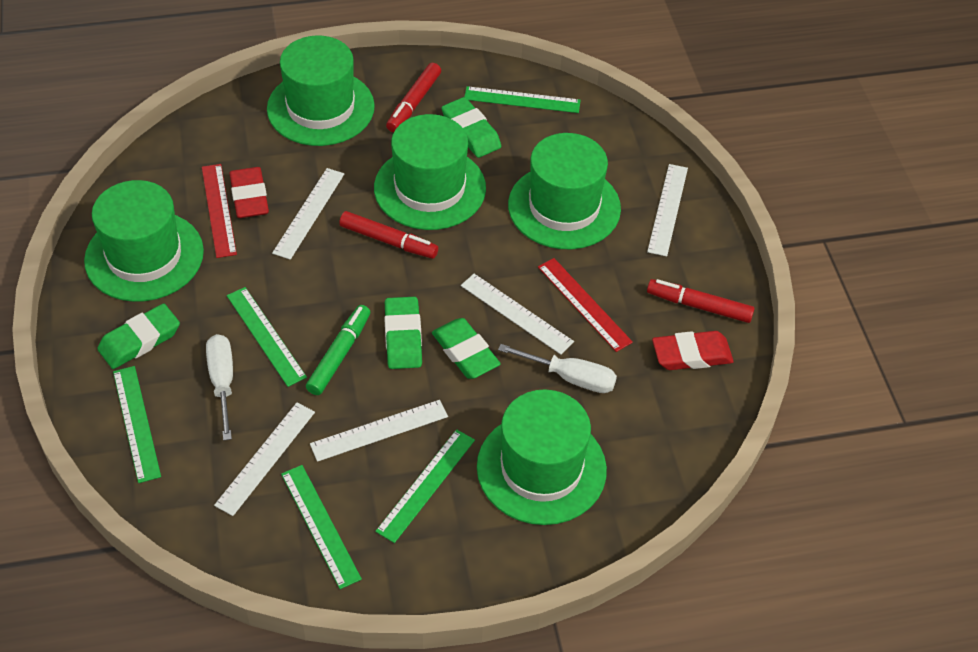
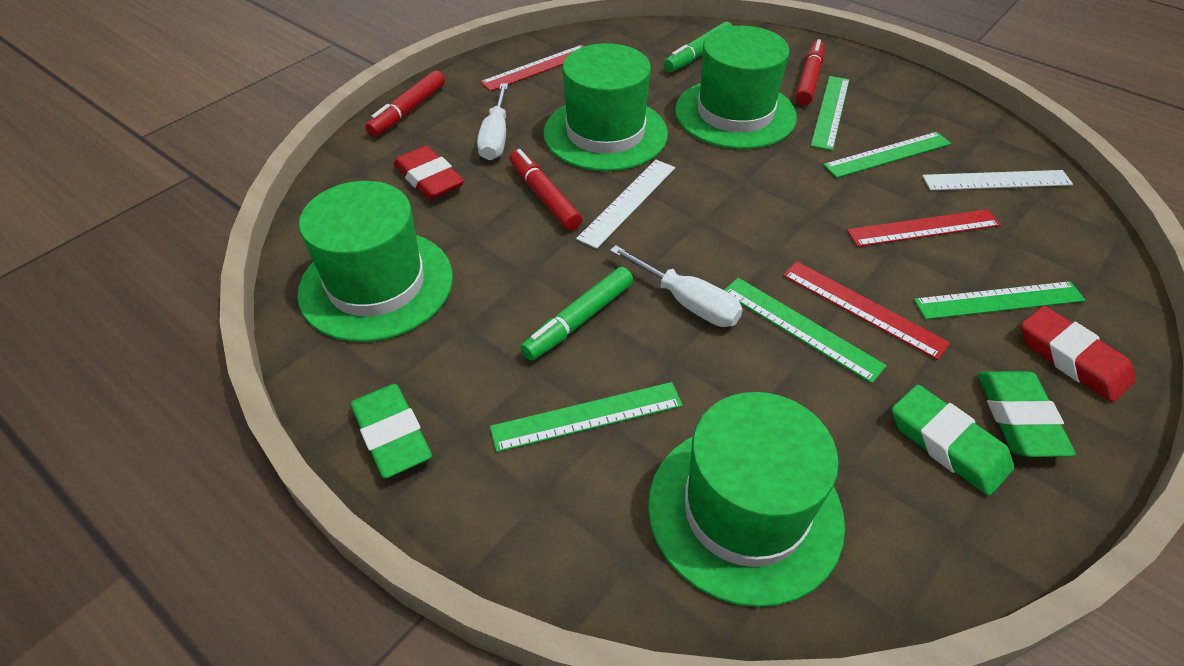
green eraser: 4 -> 3
green hat: 5 -> 4
green marker: 1 -> 2
red ruler: 2 -> 3
white ruler: 5 -> 2

